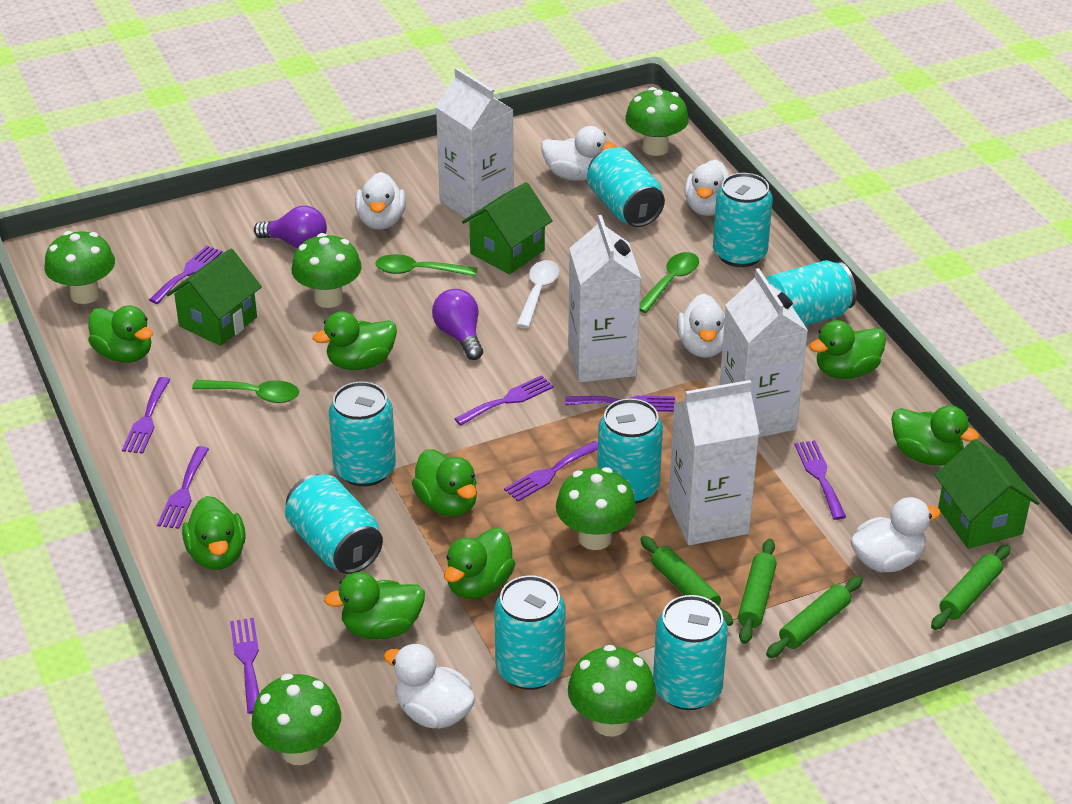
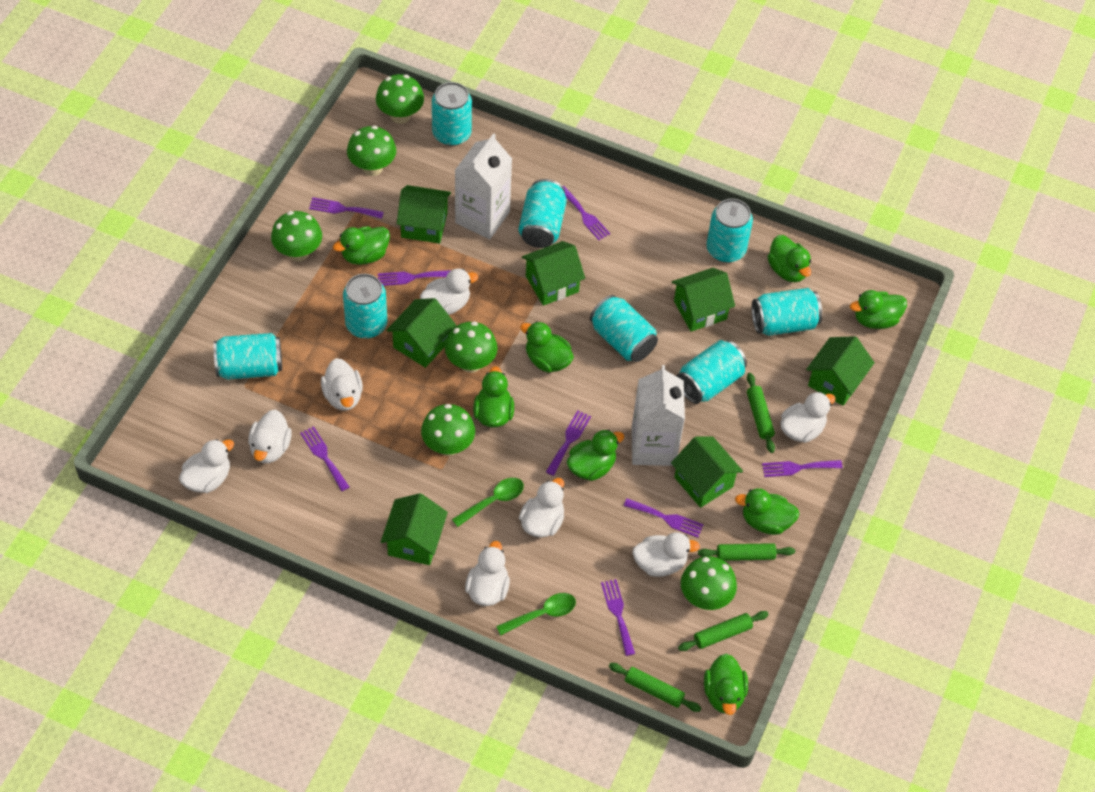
green house: 3 -> 7
green spoon: 3 -> 2
purple light bulb: 2 -> 0
white carton: 4 -> 2
white duck: 6 -> 8
white spoon: 1 -> 0

